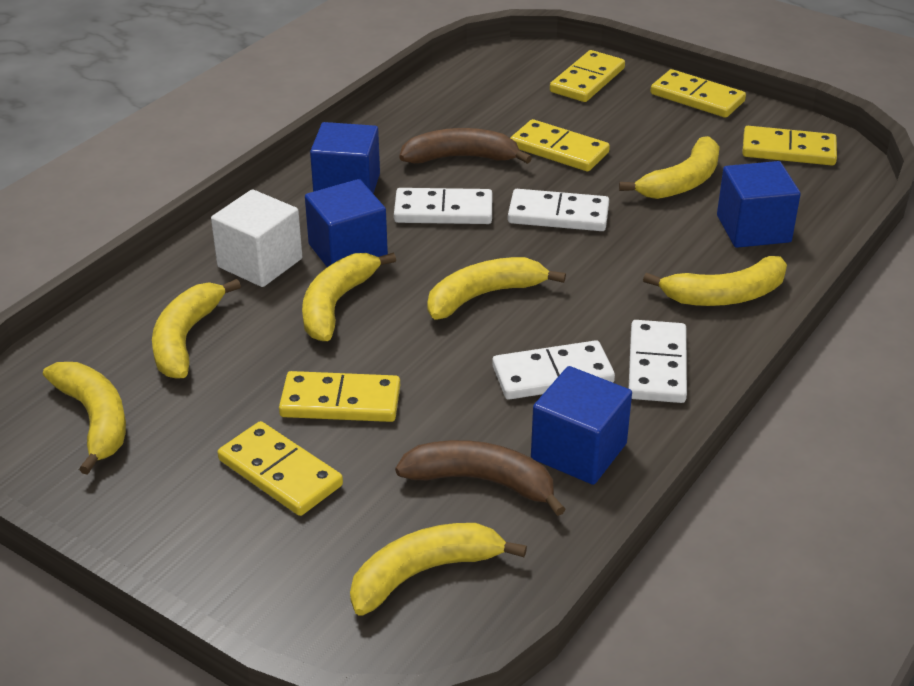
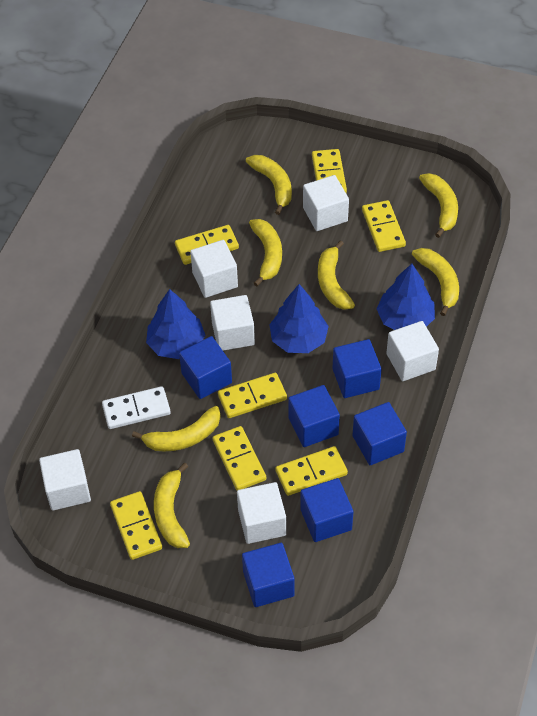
blue cube: 4 -> 6
blue tree: 0 -> 3
brown banana: 2 -> 0
white cube: 1 -> 6
white domino: 4 -> 1
yellow domino: 6 -> 7

